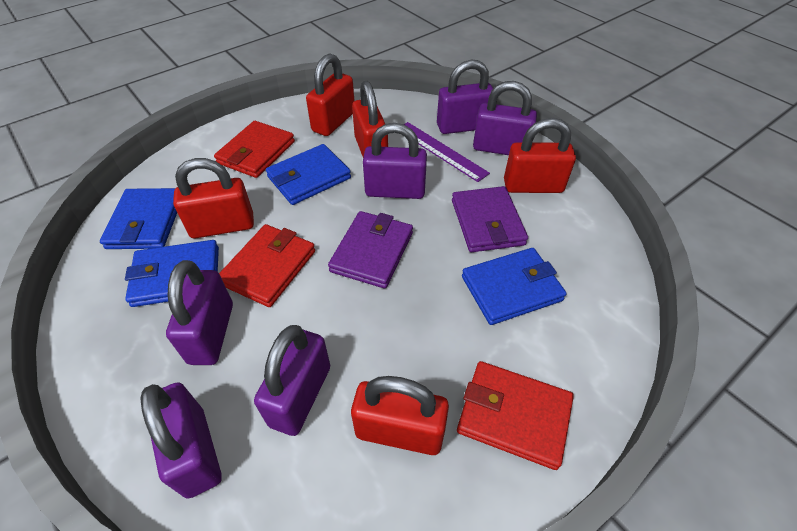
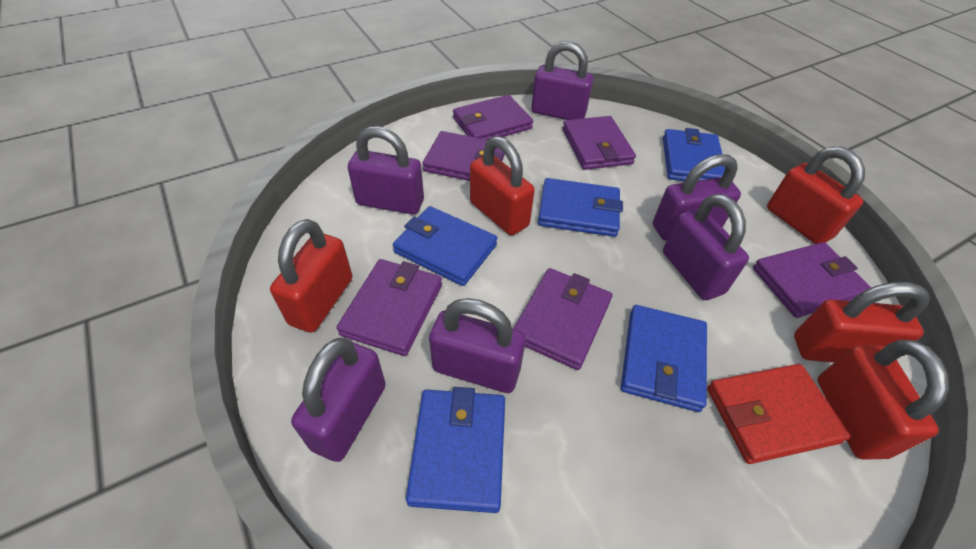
blue wallet: 4 -> 5
purple ruler: 1 -> 0
purple wallet: 2 -> 6
red wallet: 3 -> 1

